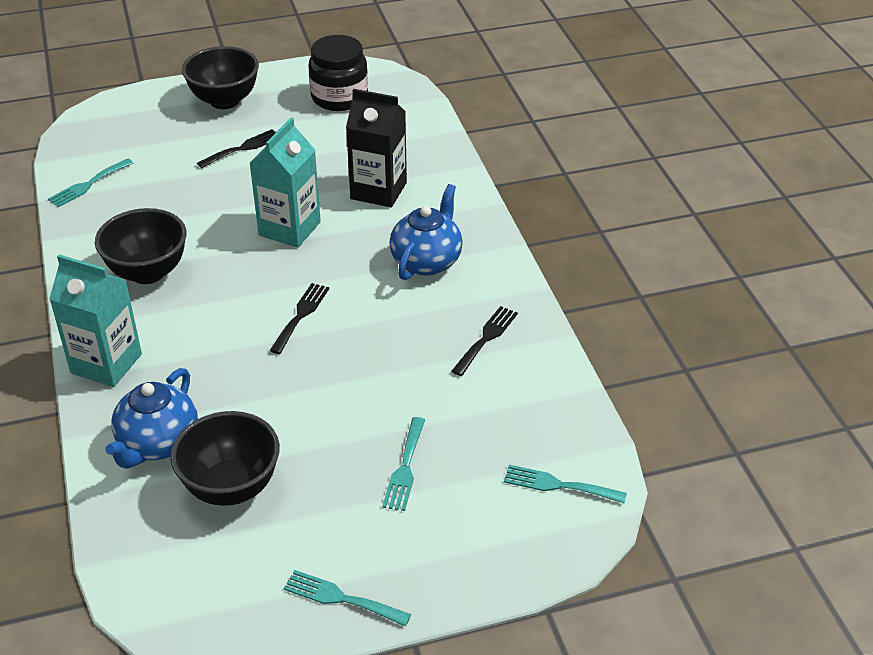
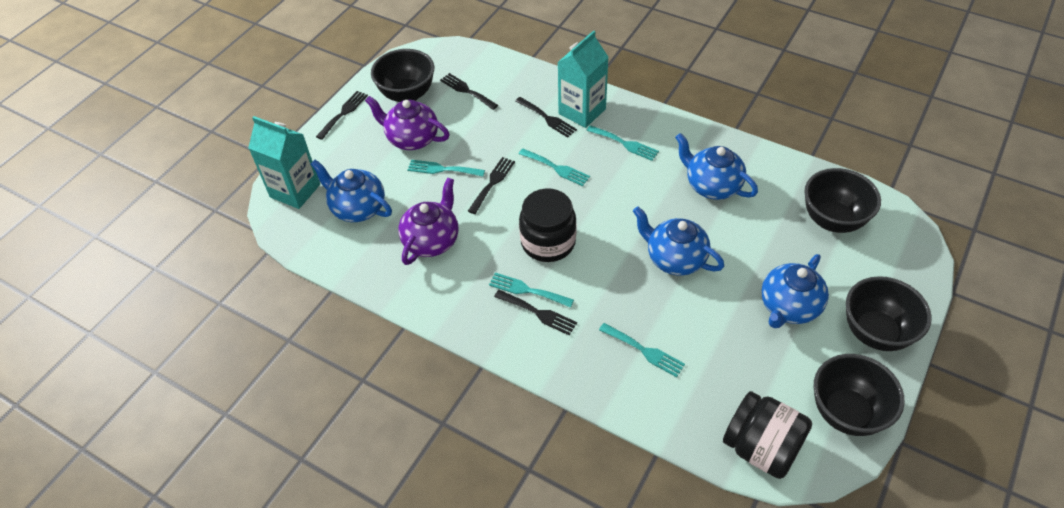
black bowl: 3 -> 4
black carton: 1 -> 0
black fork: 3 -> 5
black jar: 1 -> 2
blue teapot: 2 -> 4
purple teapot: 0 -> 2
turquoise fork: 4 -> 5

